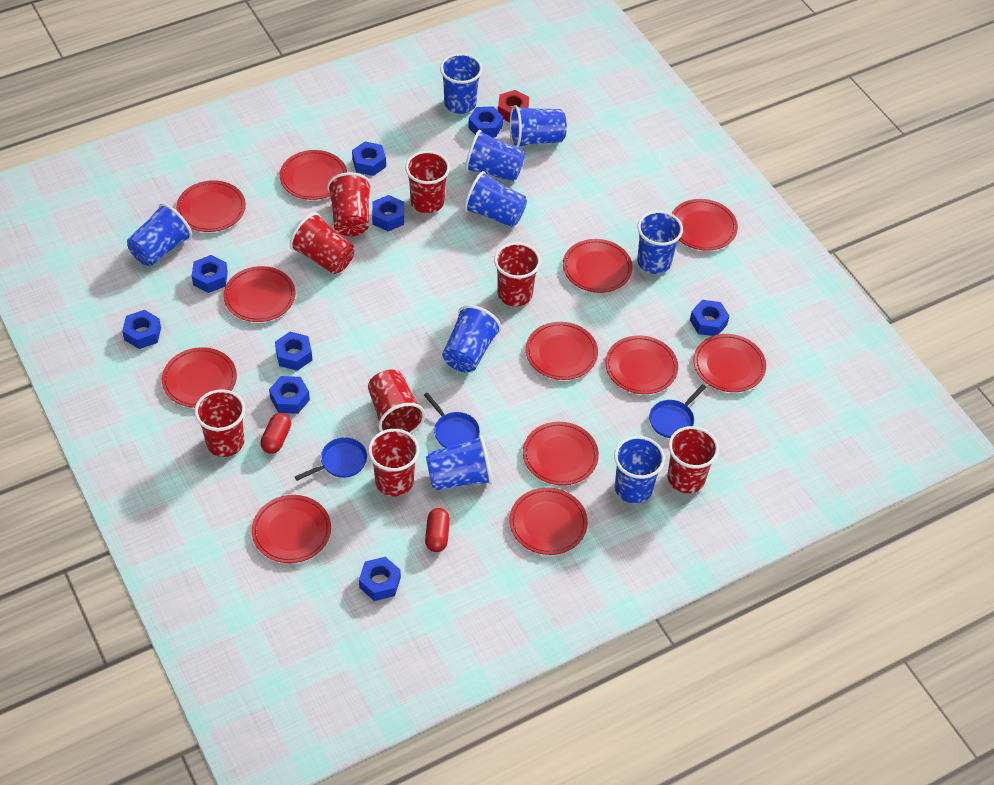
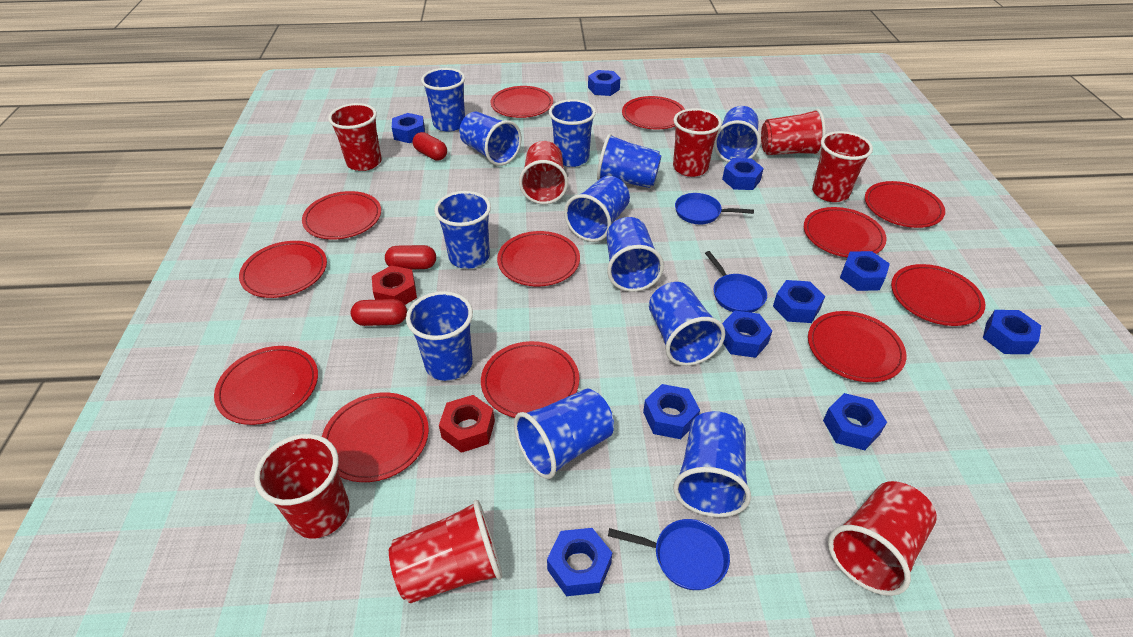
blue cup: 9 -> 12
blue nut: 9 -> 10
red capsule: 2 -> 3
red nut: 1 -> 2

